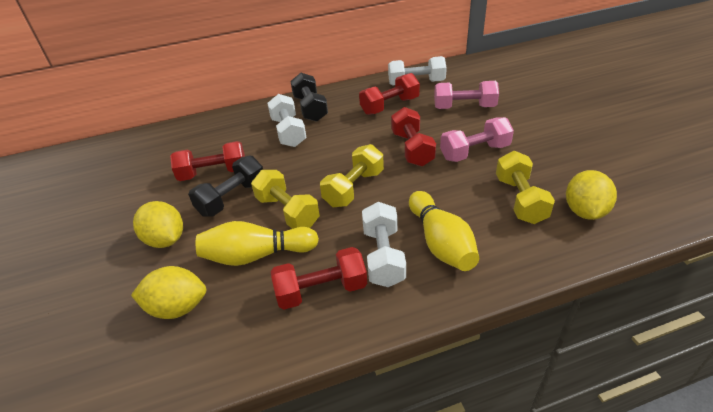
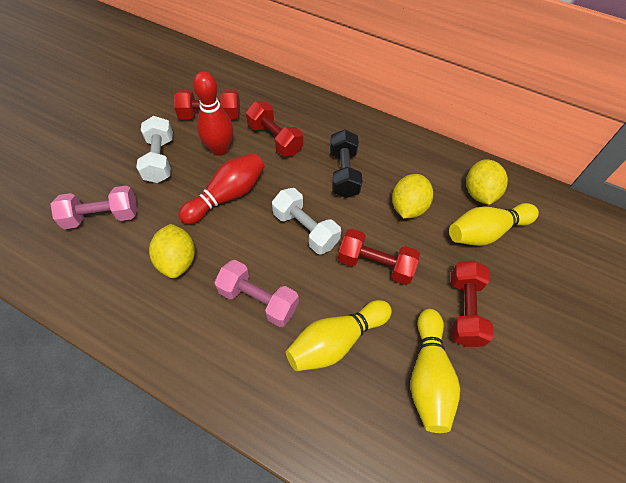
black dumbbell: 2 -> 1
red bowling pin: 0 -> 2
white dumbbell: 3 -> 2
yellow bowling pin: 2 -> 3
yellow dumbbell: 3 -> 0

